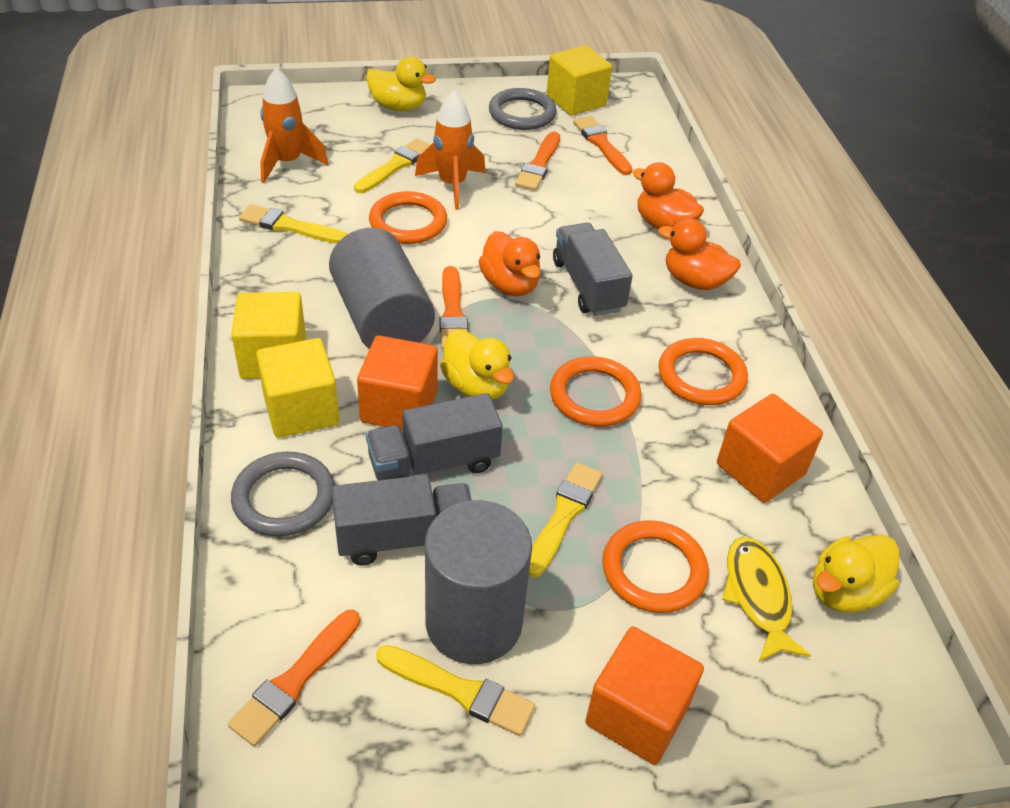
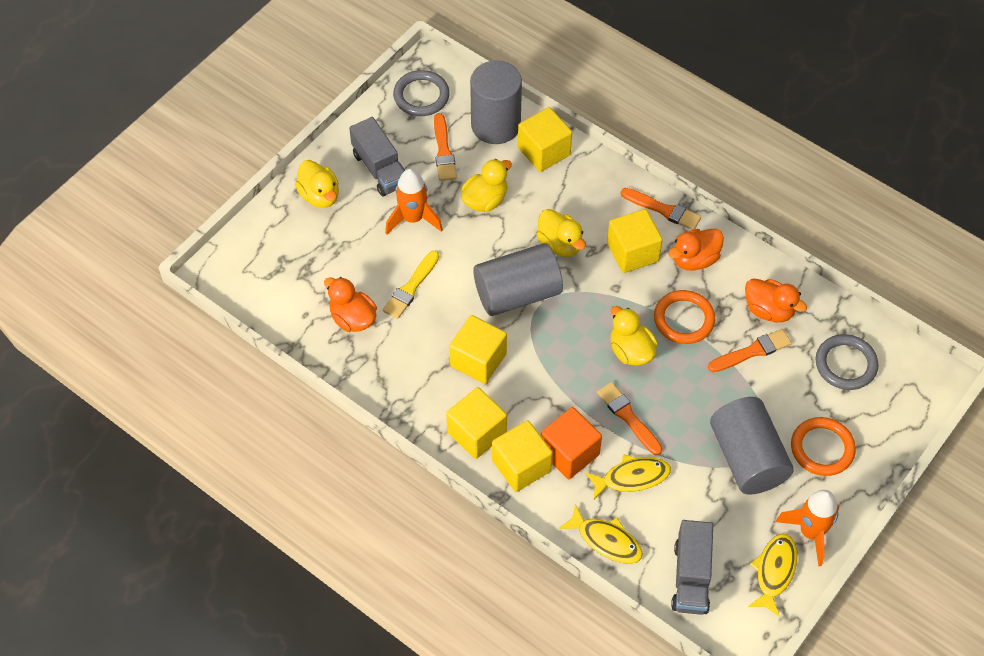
grey cylinder: 2 -> 3
grey truck: 3 -> 2
orange cube: 3 -> 1
orange ring: 4 -> 2
yellow brush: 4 -> 1
yellow cube: 3 -> 5
yellow duck: 3 -> 4
yellow fish: 1 -> 3

